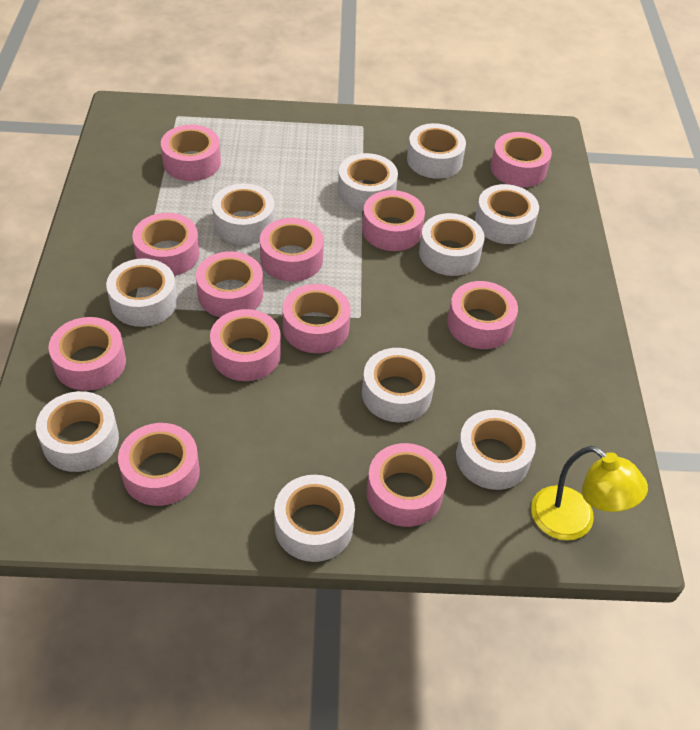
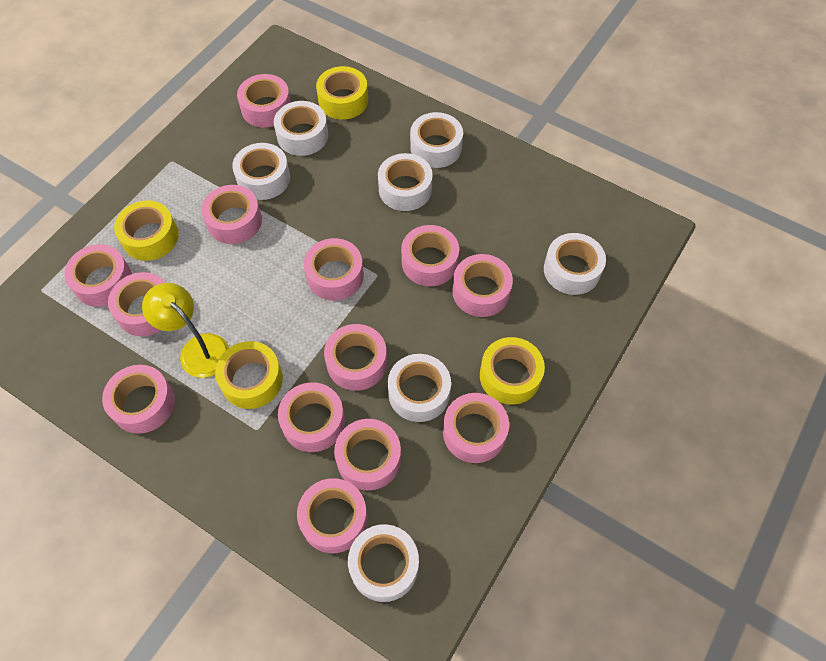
pink tape: 12 -> 13
white tape: 10 -> 7
yellow tape: 0 -> 4

